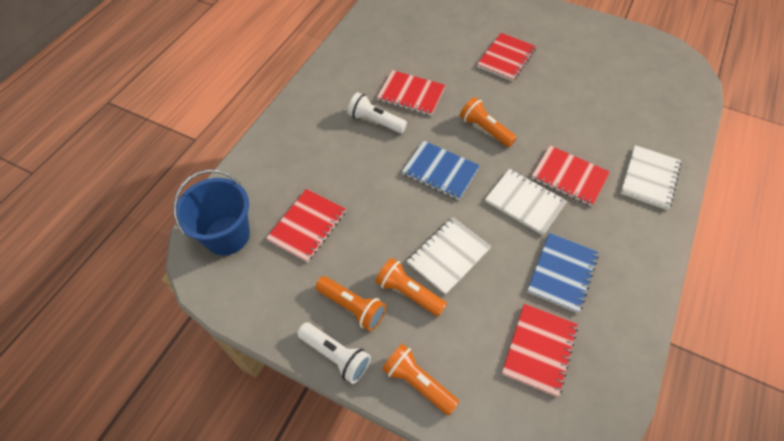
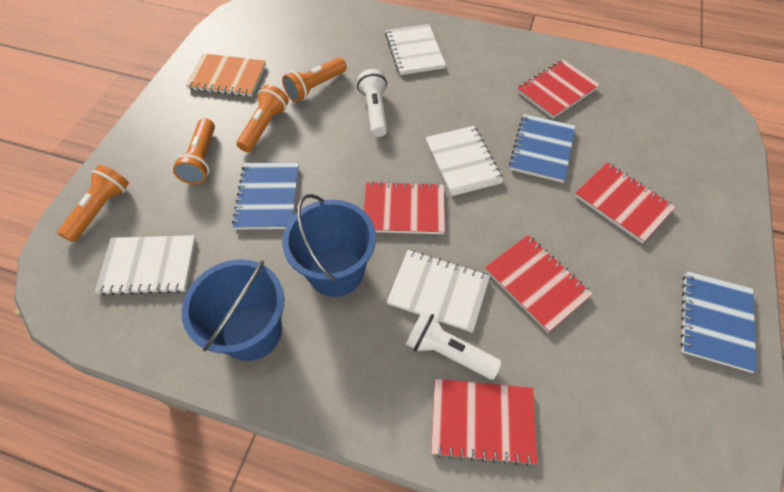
blue bucket: 1 -> 2
blue notebook: 2 -> 3
orange notebook: 0 -> 1
white notebook: 3 -> 4

